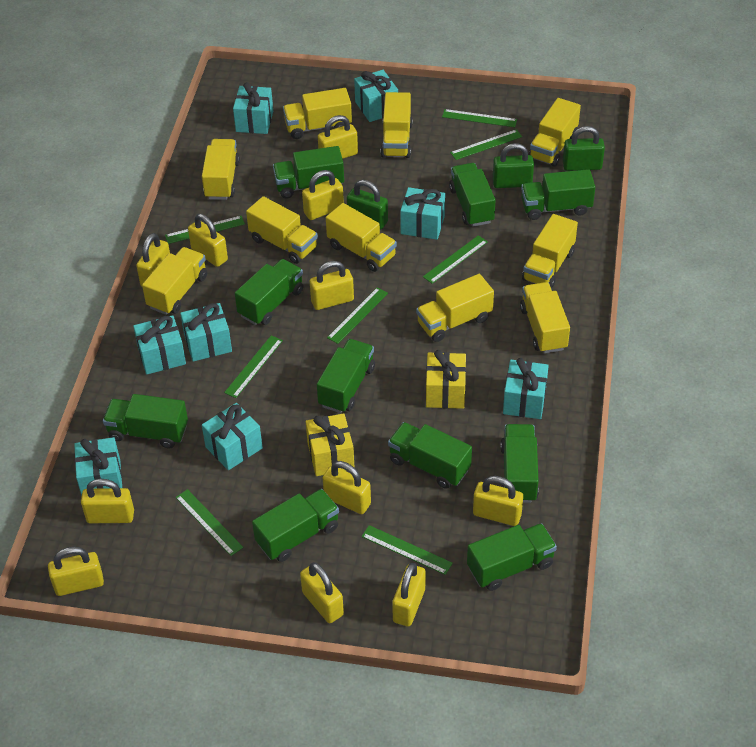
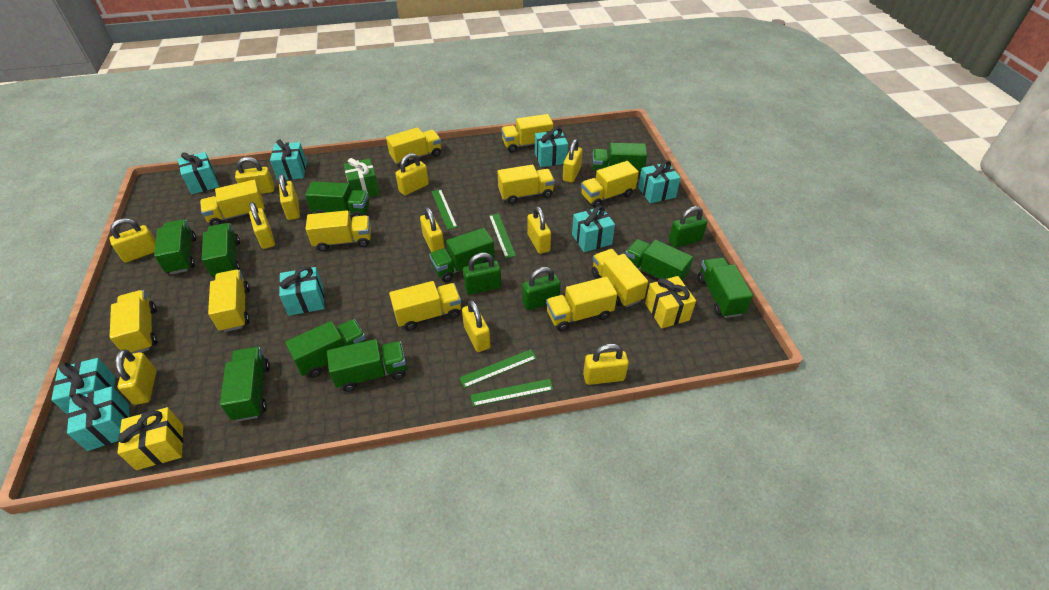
green gift: 0 -> 1
green ruler: 8 -> 4
yellow truck: 10 -> 11

